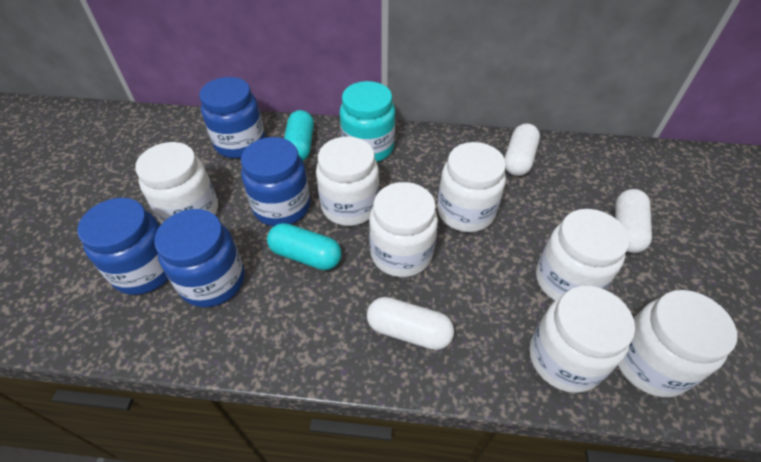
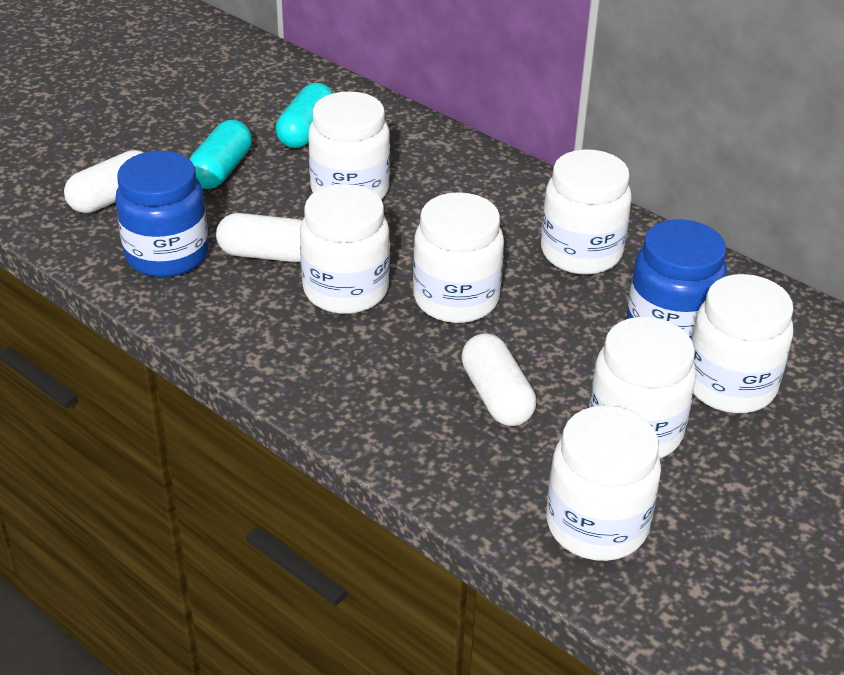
blue jar: 4 -> 2
turquoise jar: 1 -> 0

